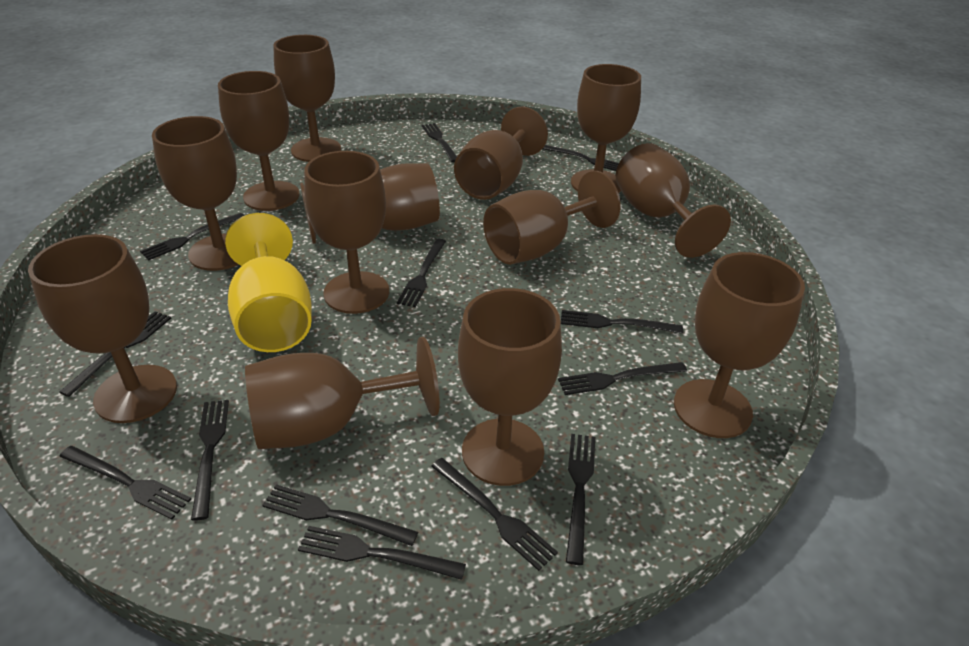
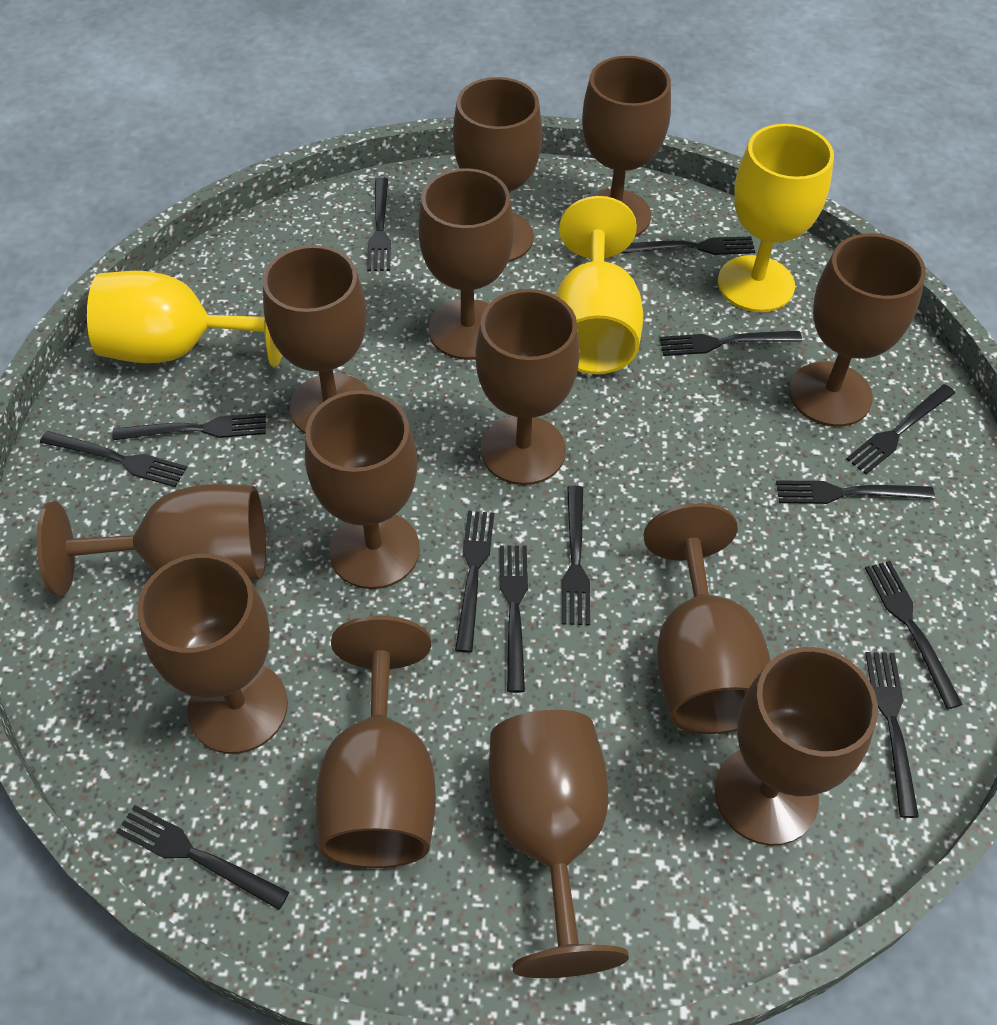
yellow goblet: 1 -> 3

